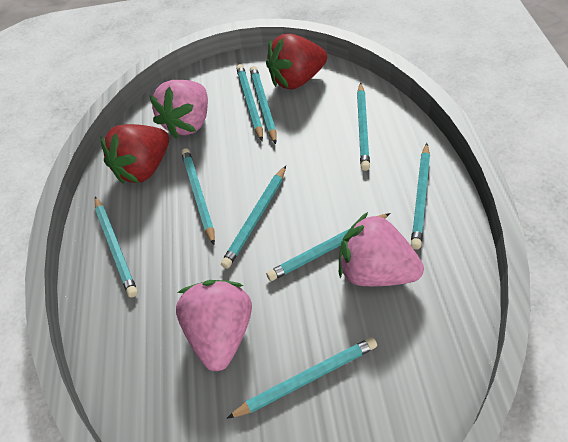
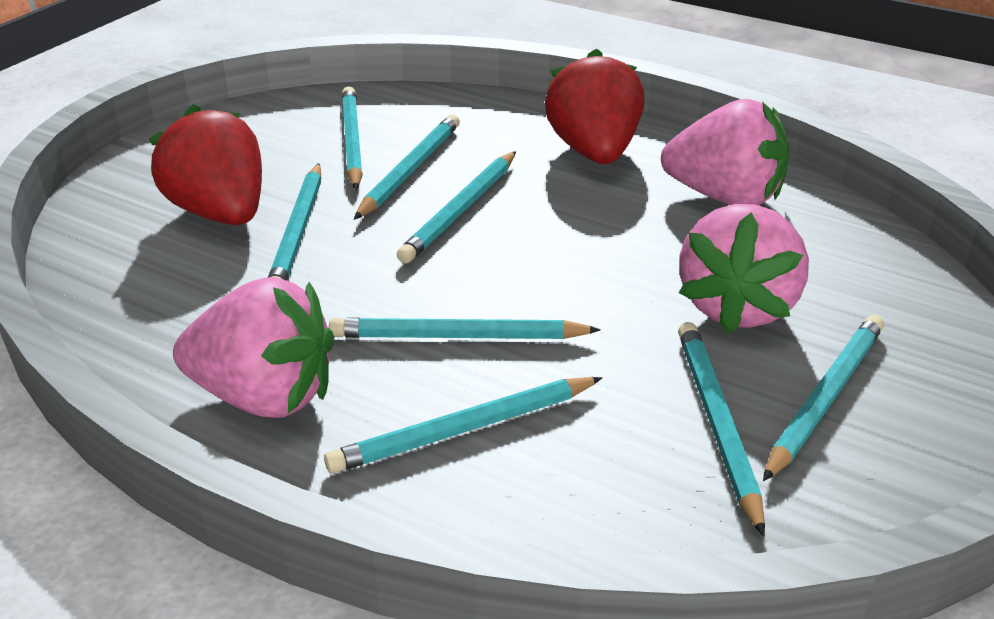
turquoise pencil: 9 -> 8

